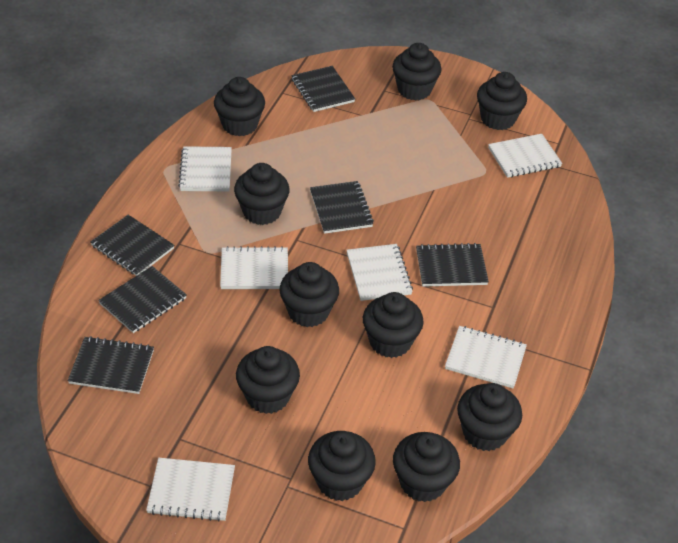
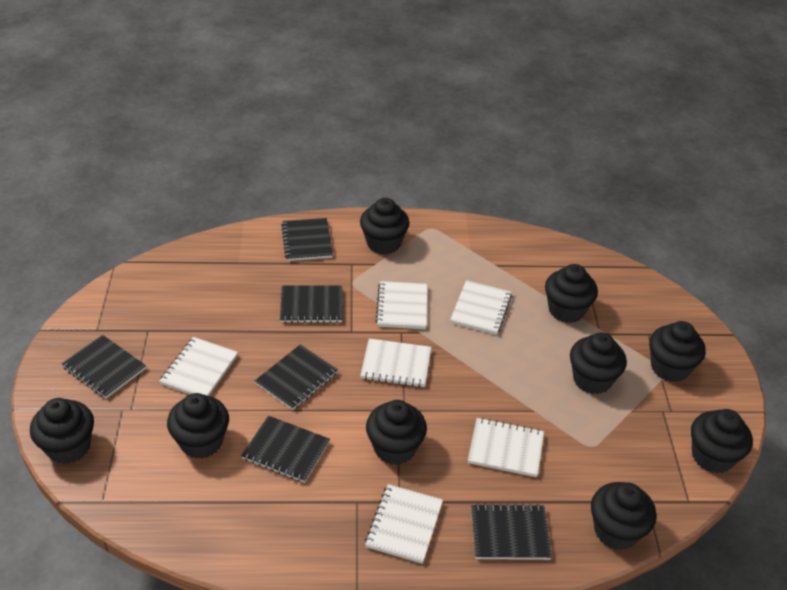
black cupcake: 10 -> 9

